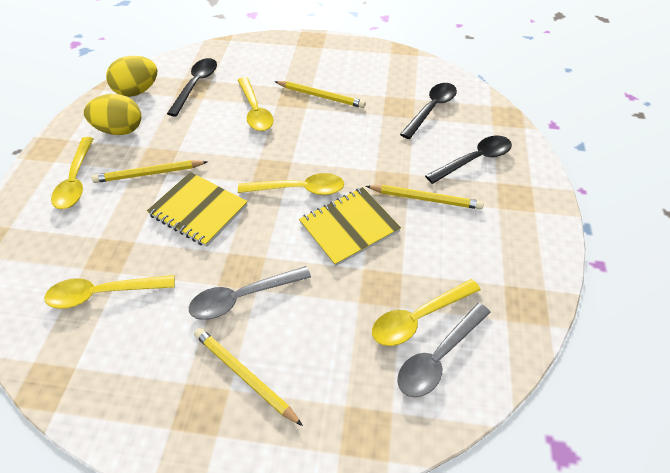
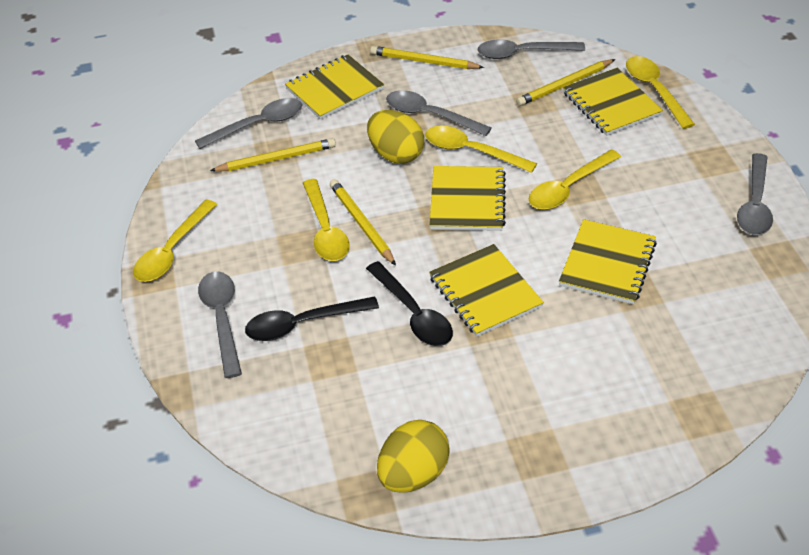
black spoon: 3 -> 2
grey spoon: 2 -> 5
yellow notebook: 2 -> 5

